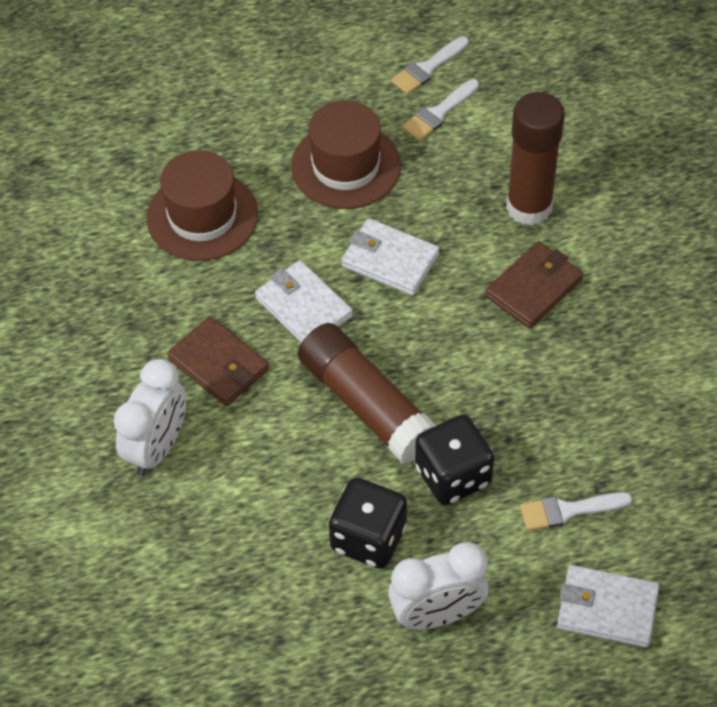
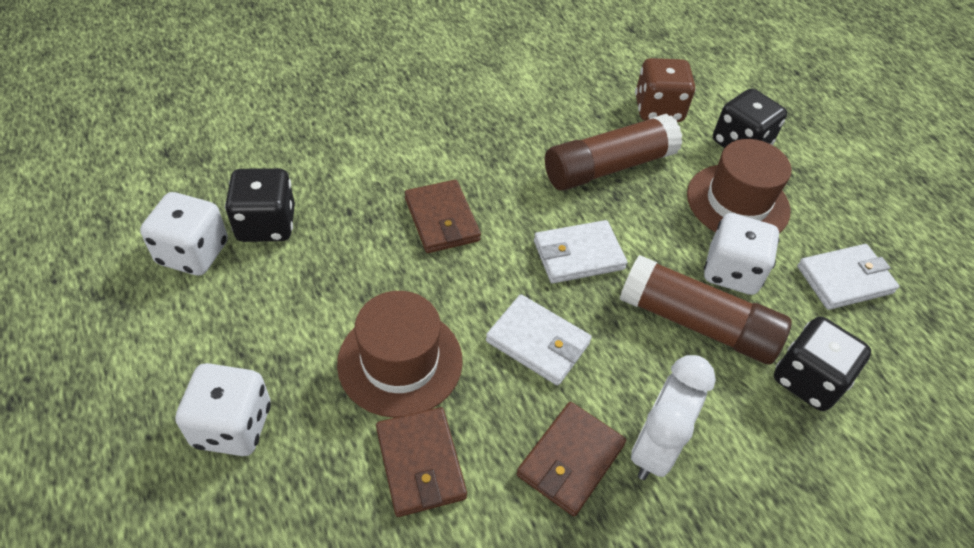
black dice: 2 -> 3
brown dice: 0 -> 1
brown wallet: 2 -> 3
white brush: 3 -> 0
white clock: 2 -> 1
white dice: 0 -> 3

